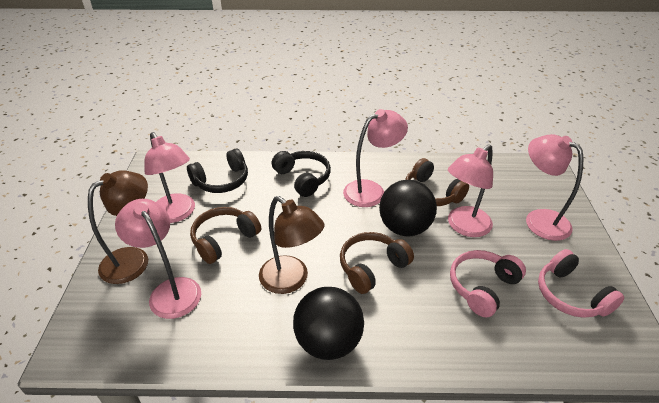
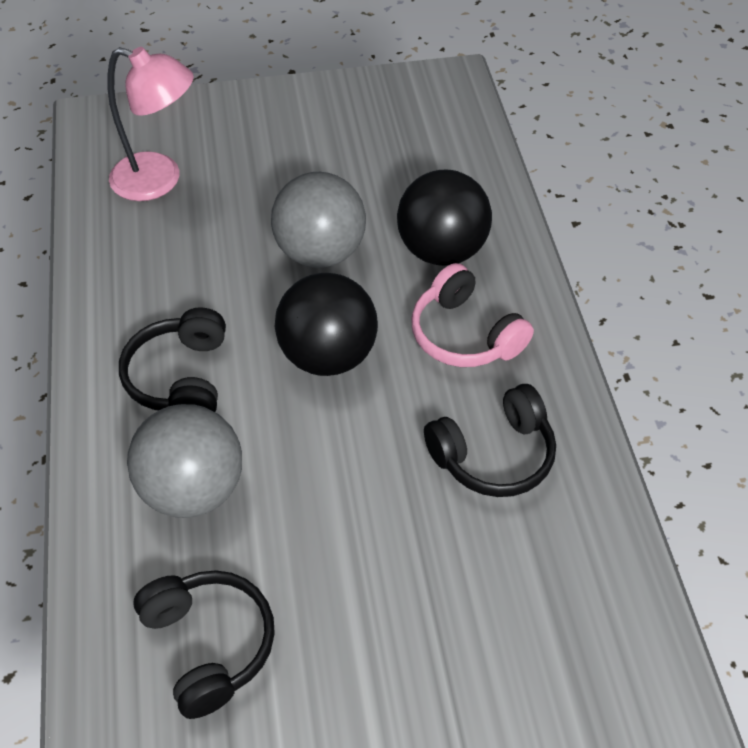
black headphones: 2 -> 3
brown headphones: 3 -> 0
brown lamp: 2 -> 0
grey ball: 0 -> 2
pink headphones: 2 -> 1
pink lamp: 5 -> 1

